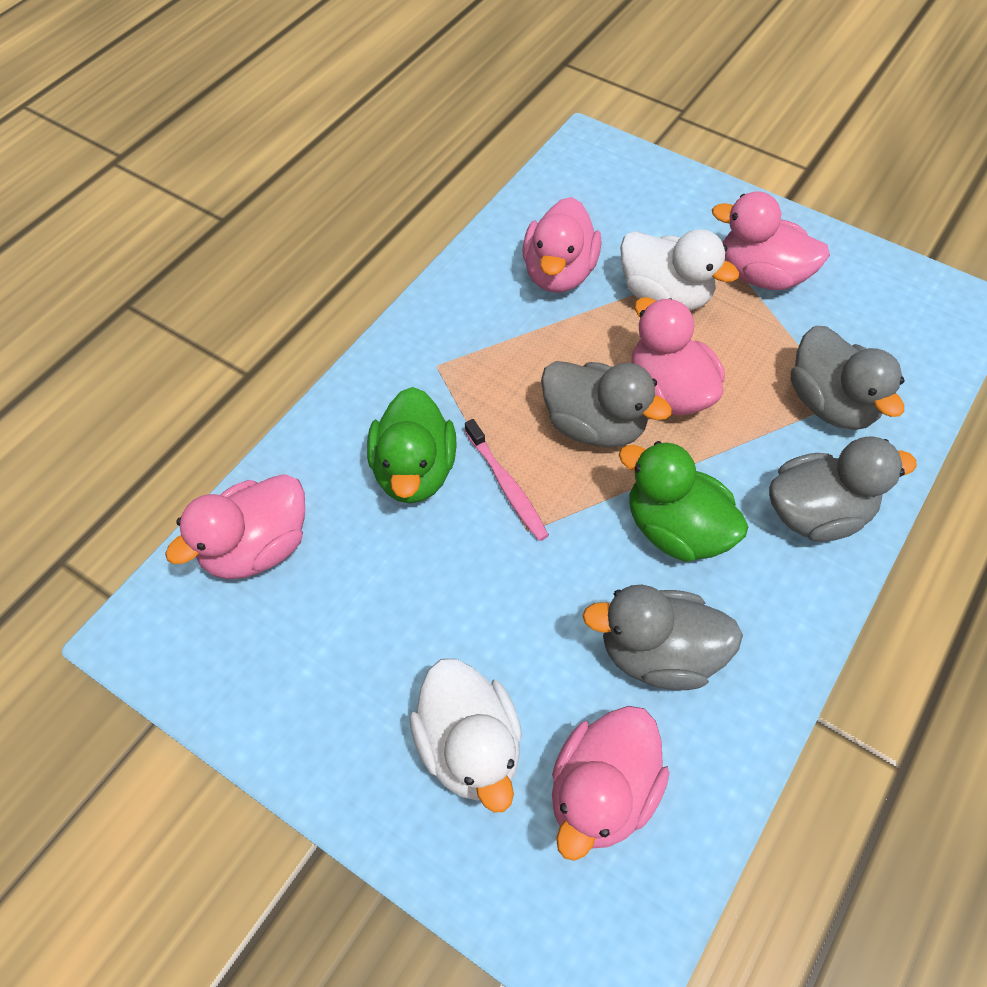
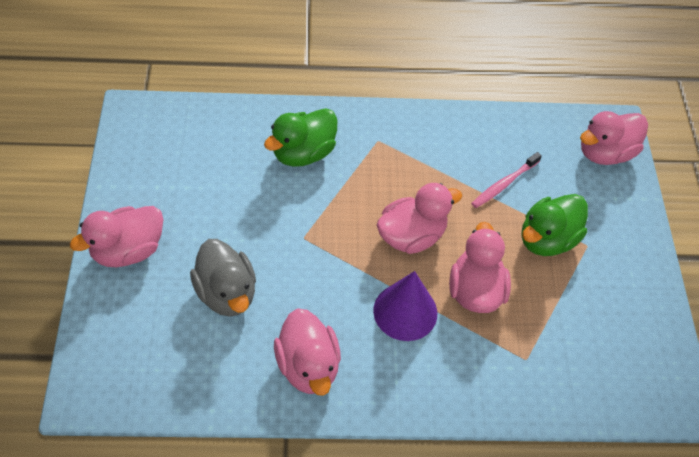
grey duck: 4 -> 1
purple cone: 0 -> 1
white duck: 2 -> 0

